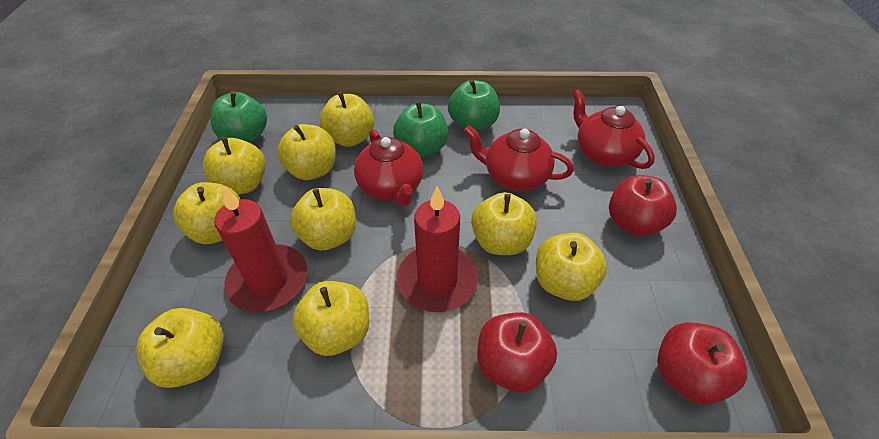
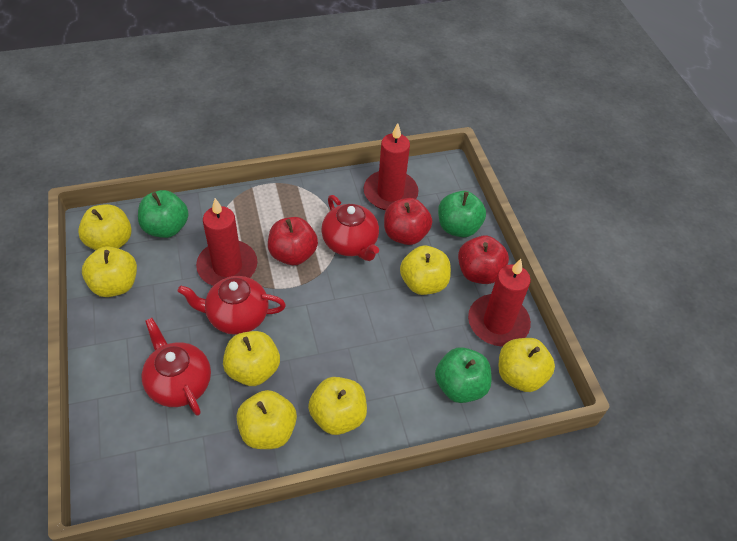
red candle: 2 -> 3
yellow apple: 9 -> 7

